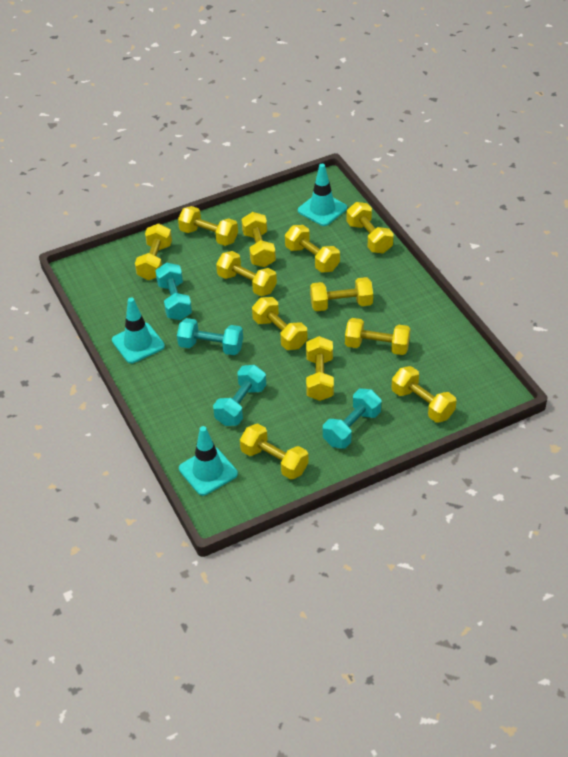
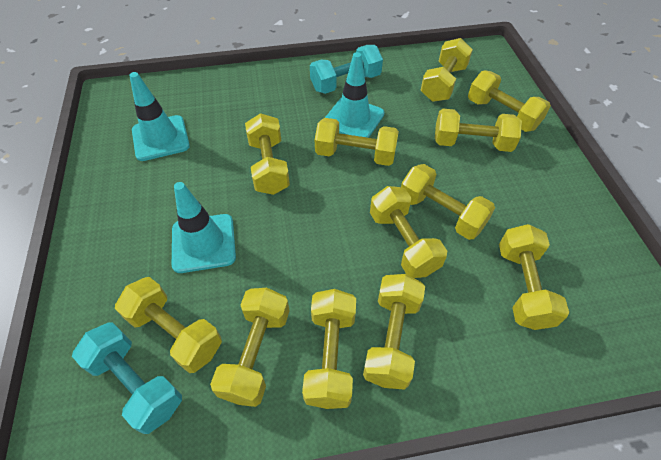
turquoise dumbbell: 4 -> 2

